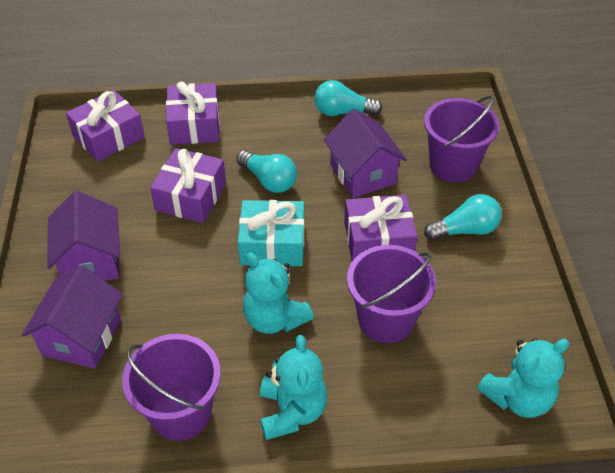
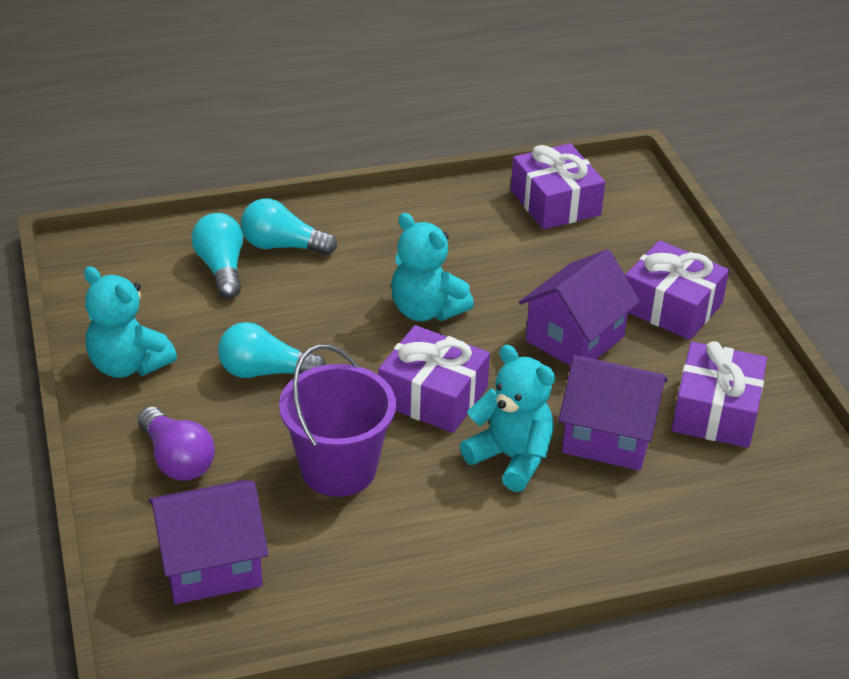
purple bucket: 3 -> 1
purple light bulb: 0 -> 1
turquoise gift: 1 -> 0

